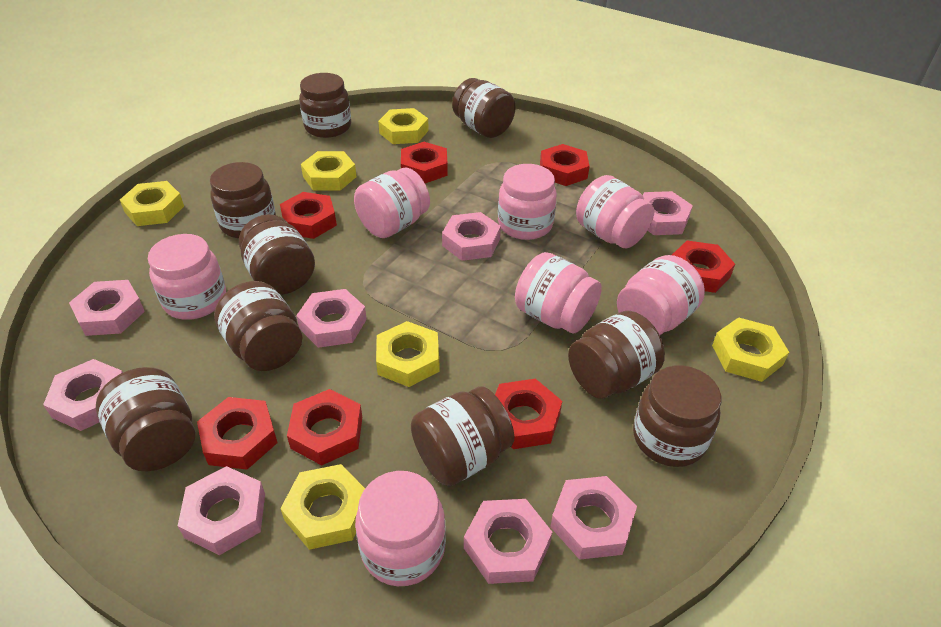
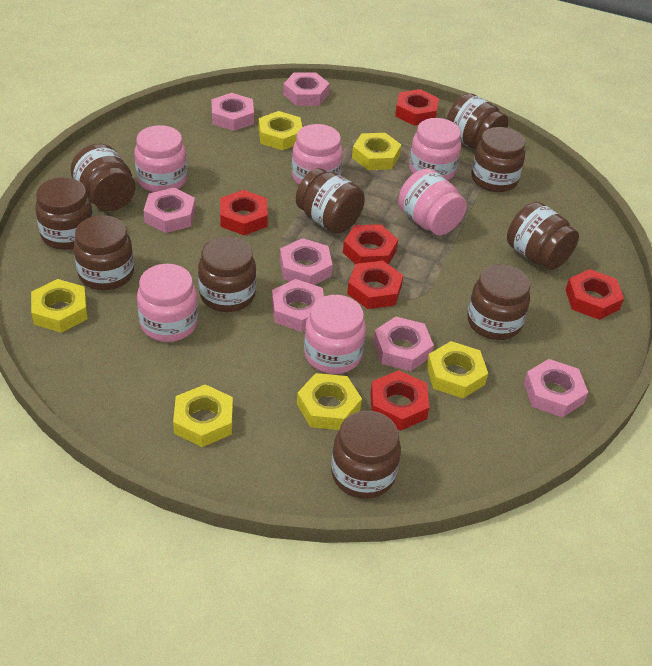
brown jar: 9 -> 10
pink jar: 7 -> 6
pink nut: 8 -> 7
red nut: 7 -> 6

